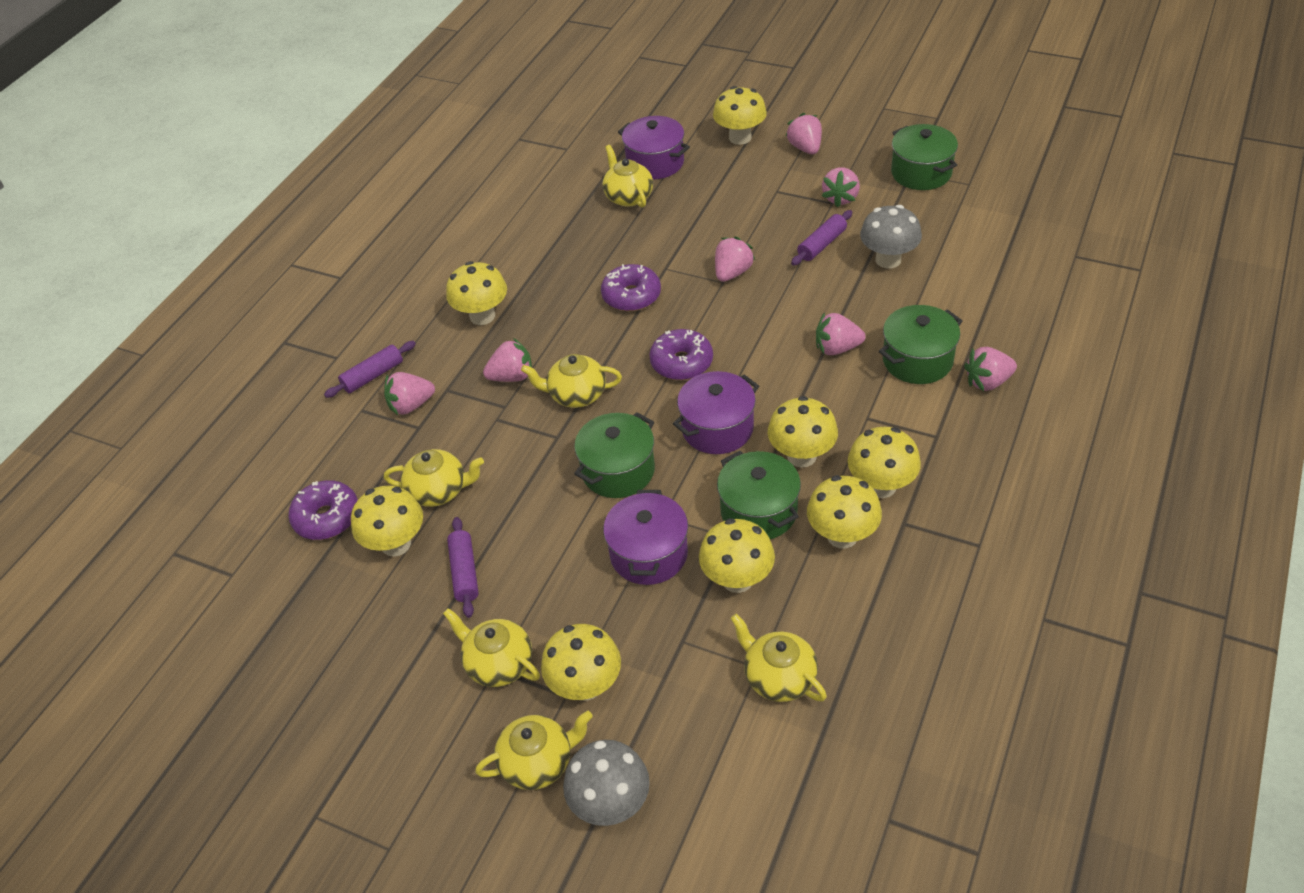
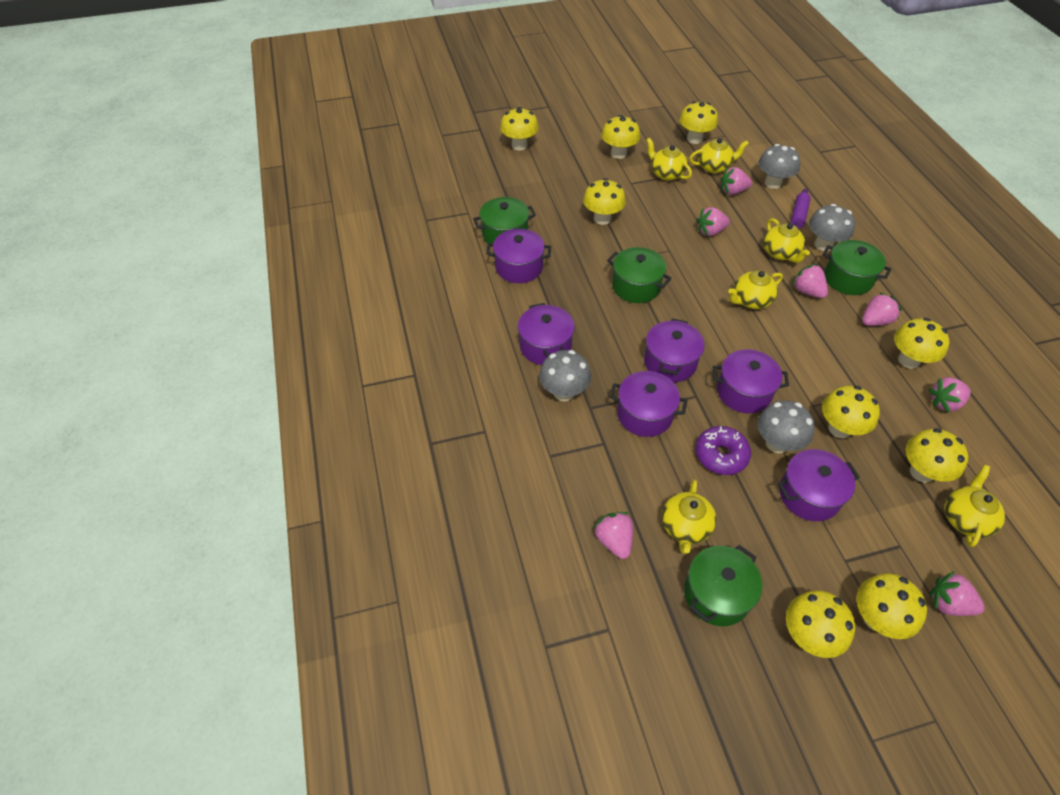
grey mushroom: 2 -> 4
purple donut: 3 -> 1
purple pot: 3 -> 6
purple rolling pin: 3 -> 1
yellow mushroom: 8 -> 9

